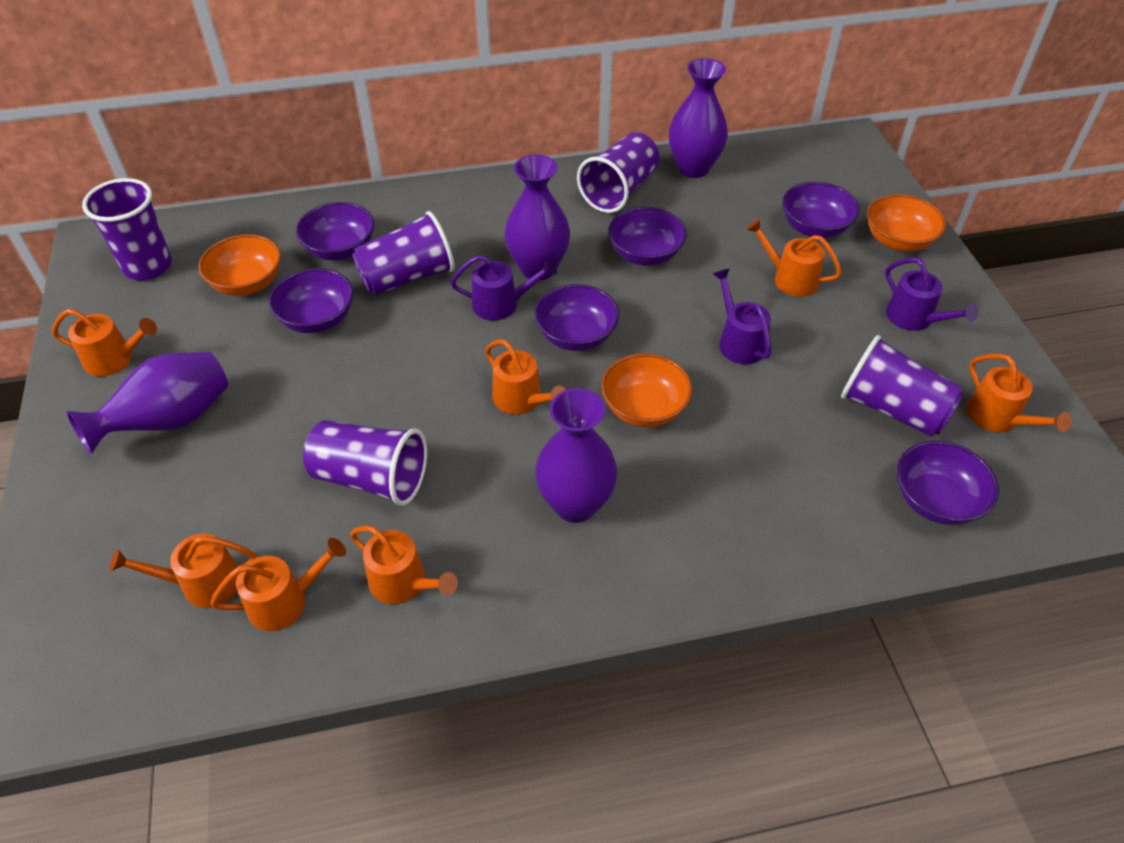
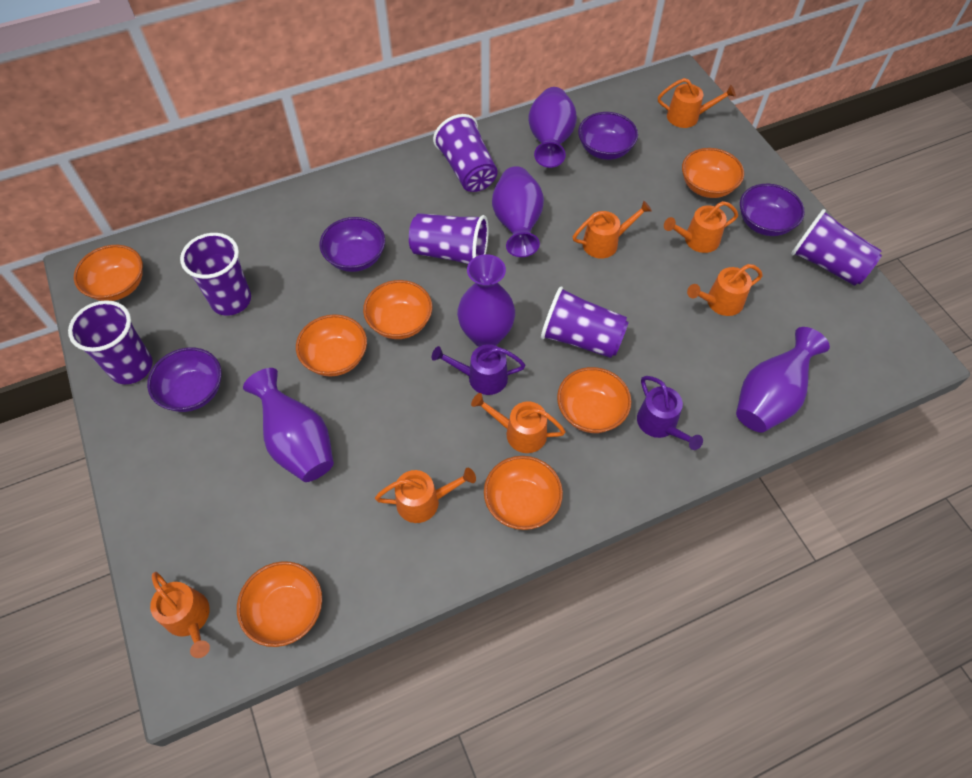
orange bowl: 3 -> 7
purple bowl: 6 -> 4
purple cup: 5 -> 6
purple vase: 4 -> 5
purple watering can: 3 -> 2

